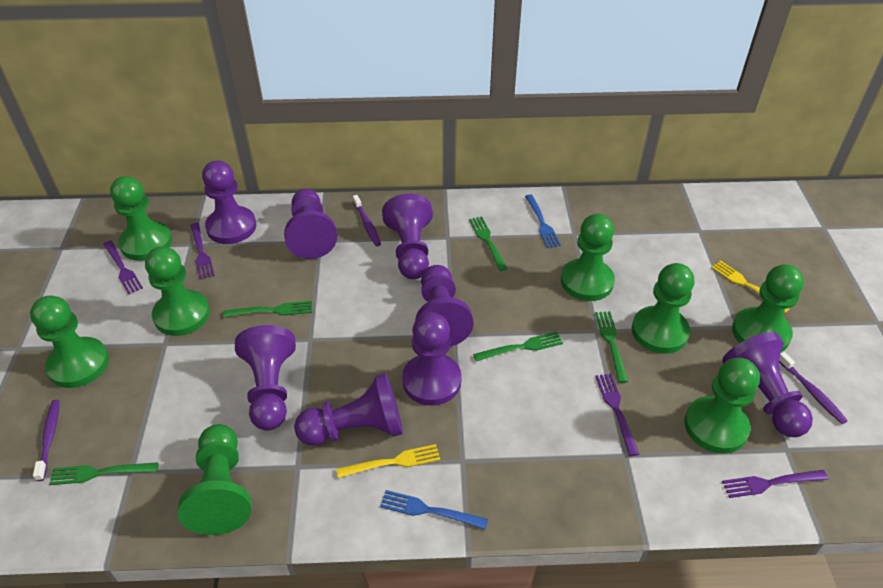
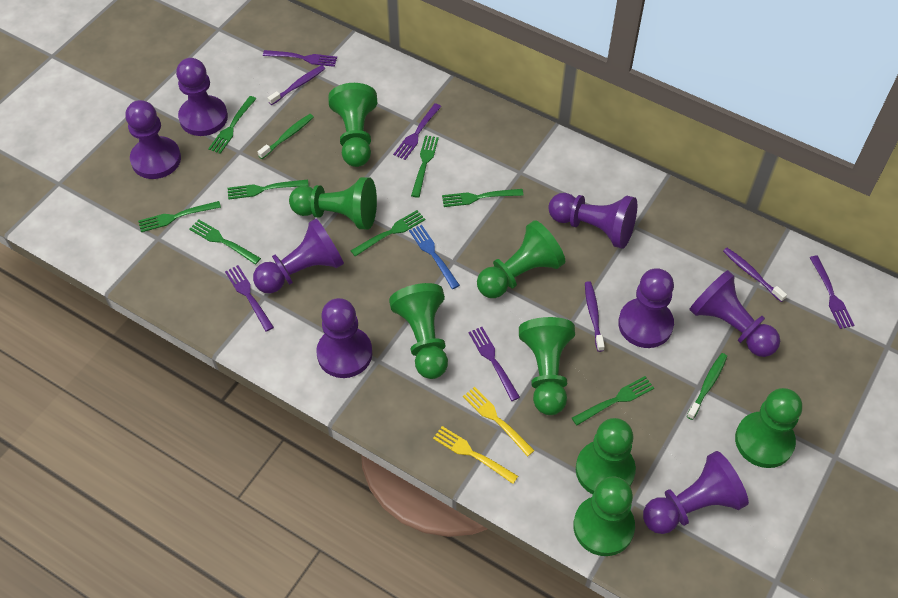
blue fork: 2 -> 1
green fork: 5 -> 8
green toothbrush: 0 -> 2
purple fork: 4 -> 5

